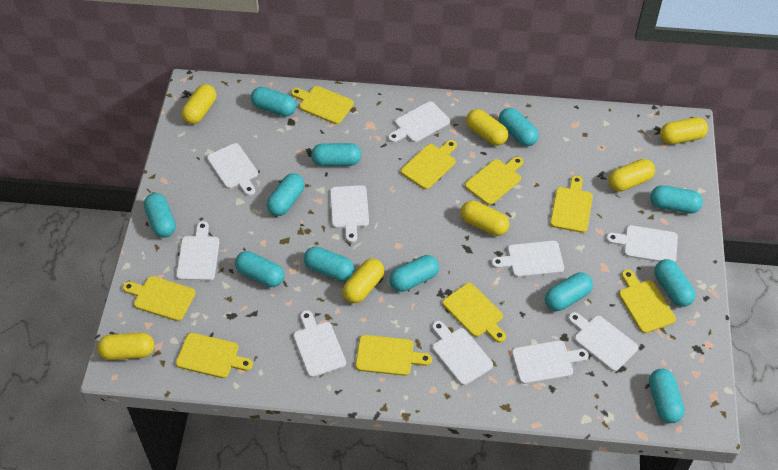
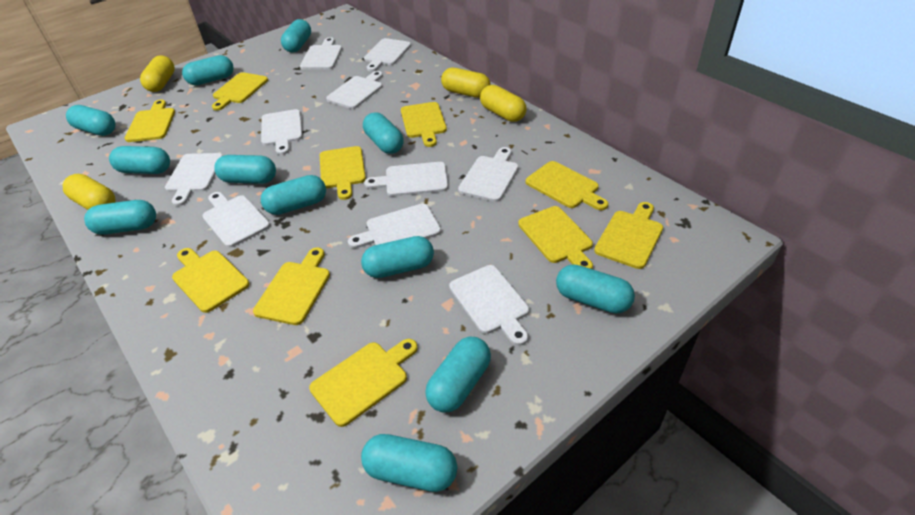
yellow capsule: 7 -> 4
yellow cutting board: 9 -> 10

